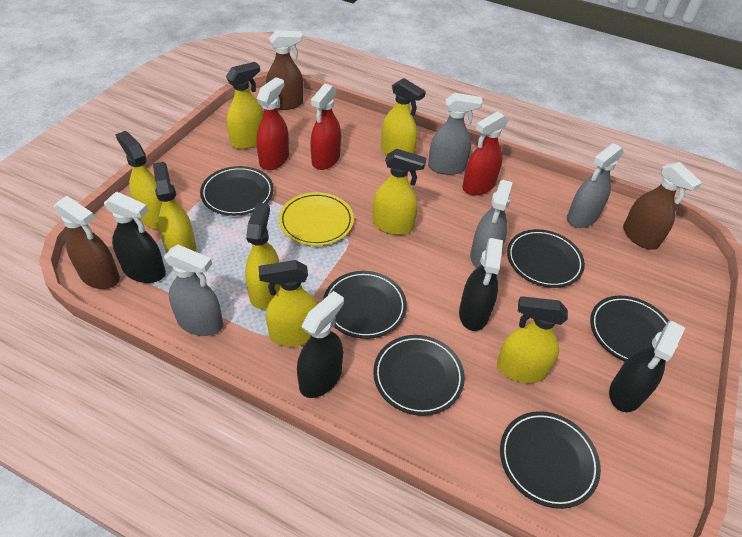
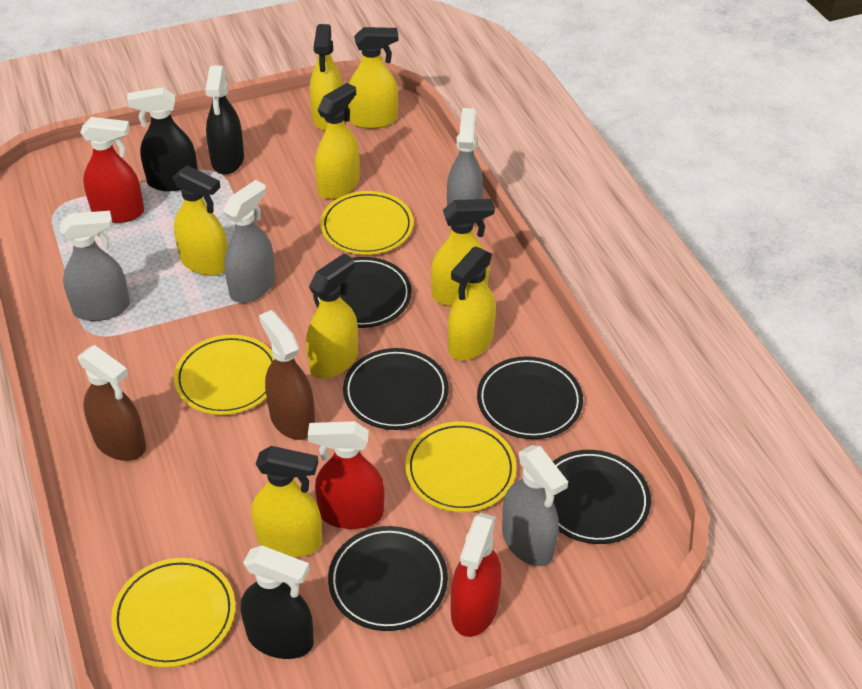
black plate: 6 -> 5
black spray bottle: 4 -> 3
brown spray bottle: 3 -> 2
yellow plate: 1 -> 4

